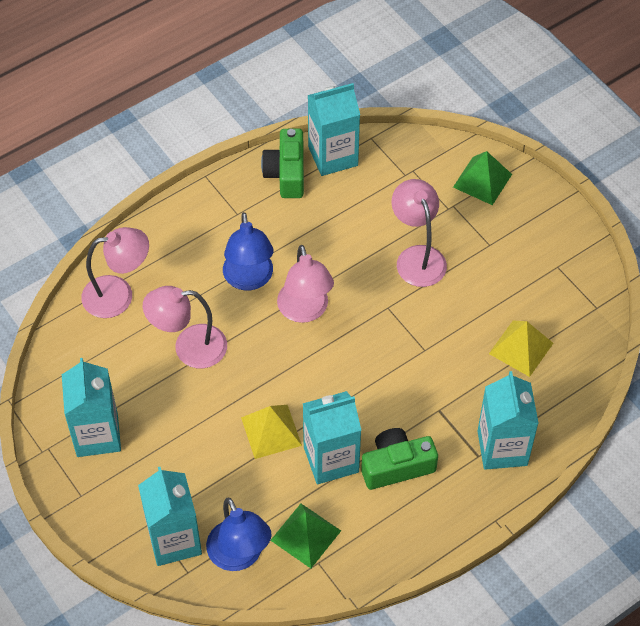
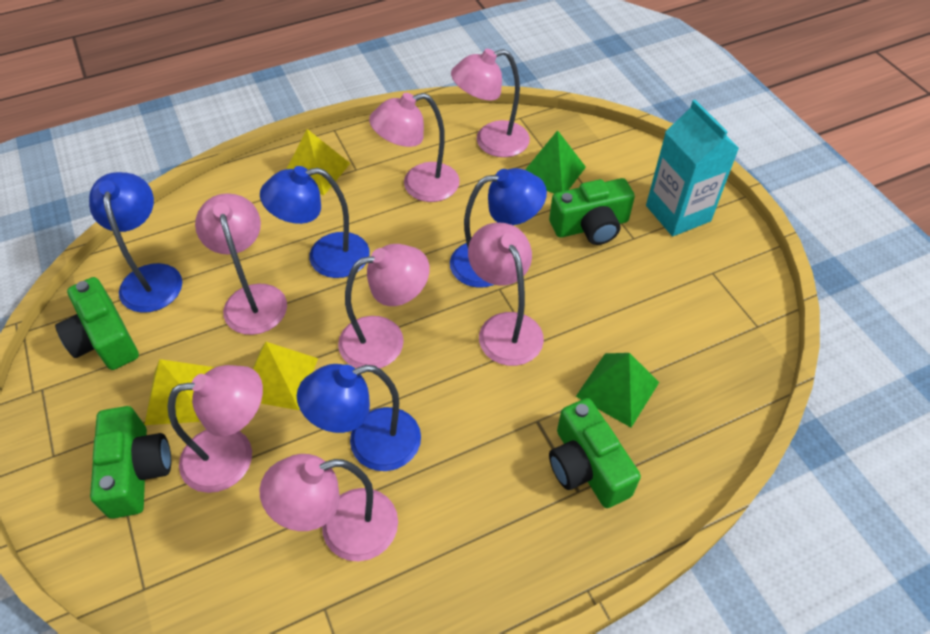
blue lamp: 2 -> 4
green camera: 2 -> 4
pink lamp: 4 -> 7
turquoise carton: 5 -> 1
yellow pyramid: 2 -> 3

